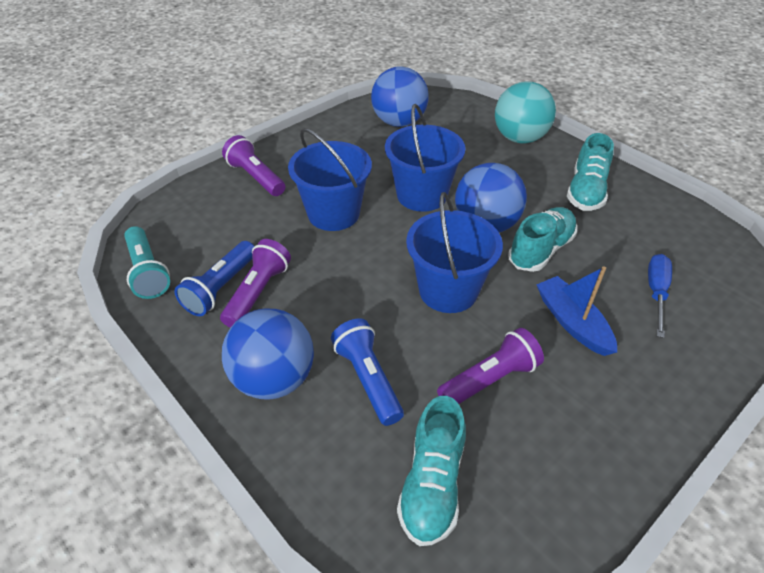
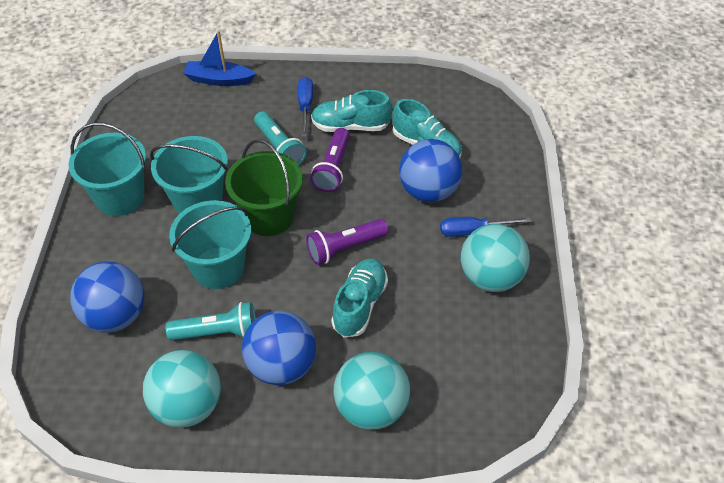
blue bucket: 3 -> 0
blue flashlight: 2 -> 0
blue screwdriver: 1 -> 2
green bucket: 0 -> 1
purple flashlight: 3 -> 2
turquoise ball: 1 -> 3
turquoise bucket: 0 -> 3
turquoise flashlight: 1 -> 2

